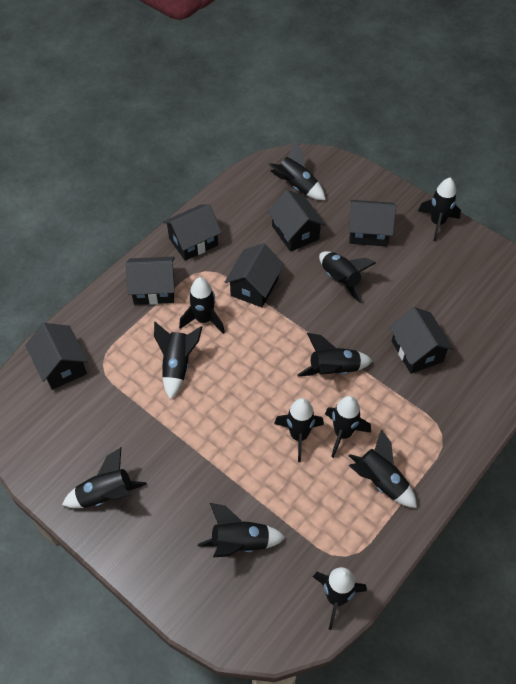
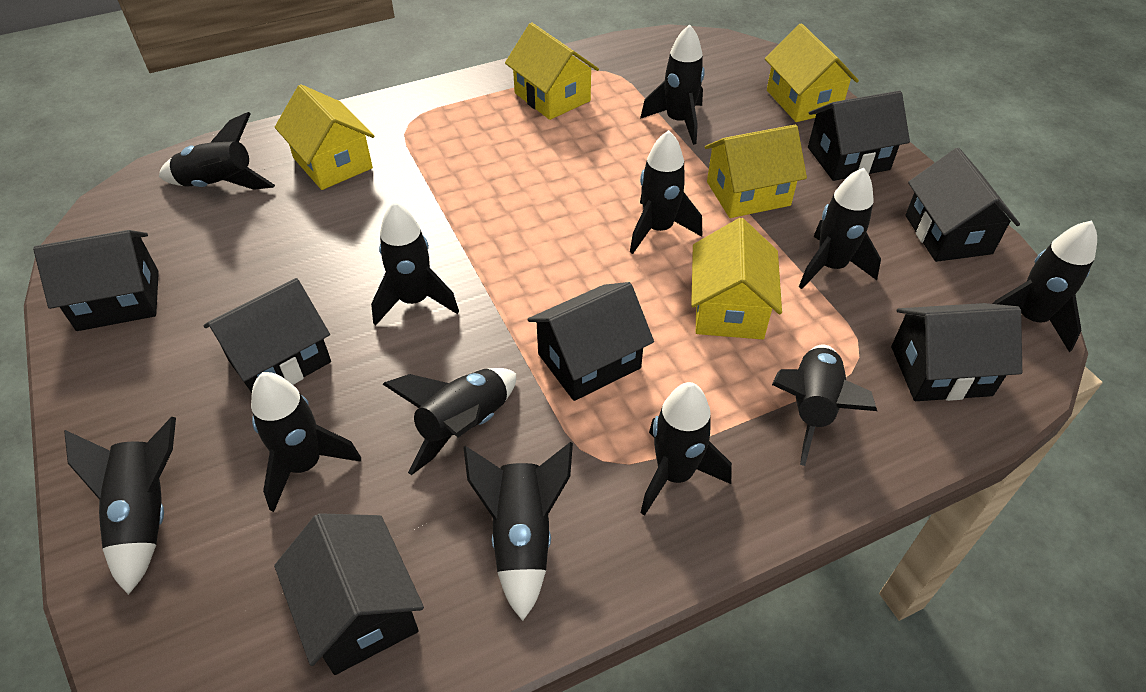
yellow house: 0 -> 5

